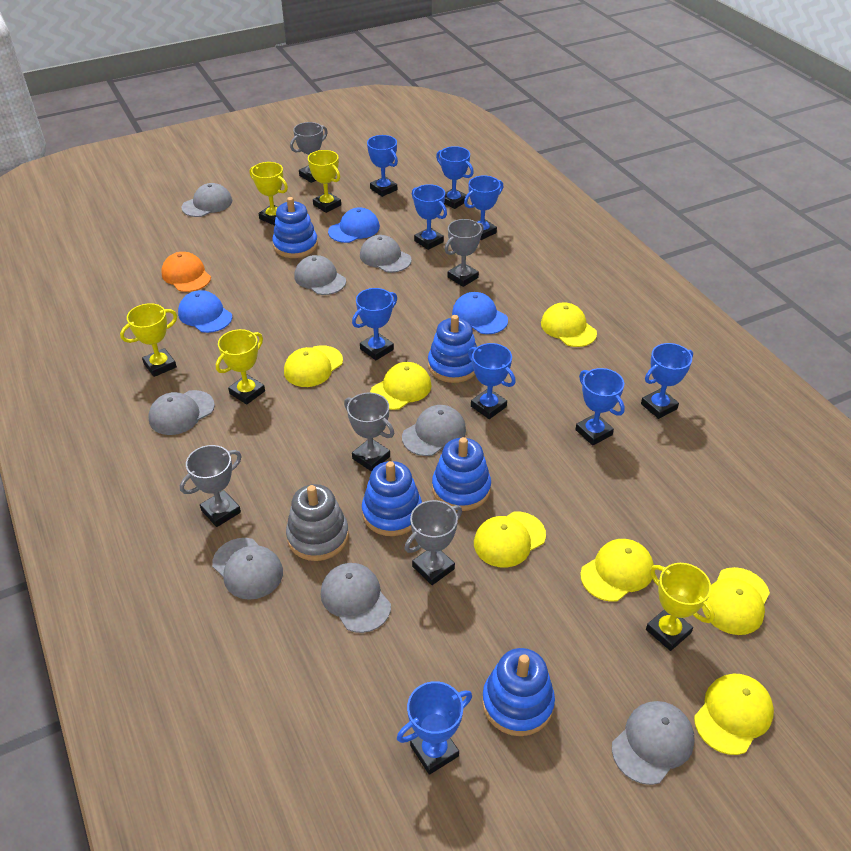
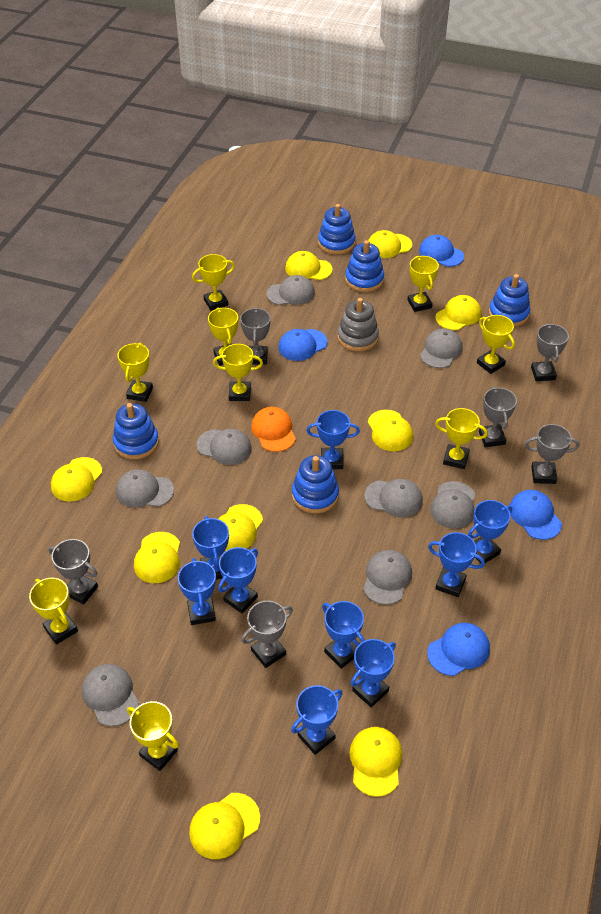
blue cap: 3 -> 4
grey trophy: 5 -> 6
yellow cap: 7 -> 9
yellow trophy: 5 -> 9

